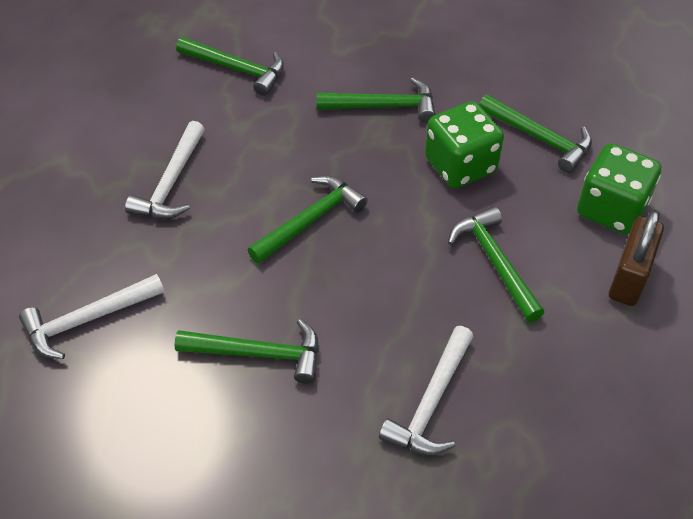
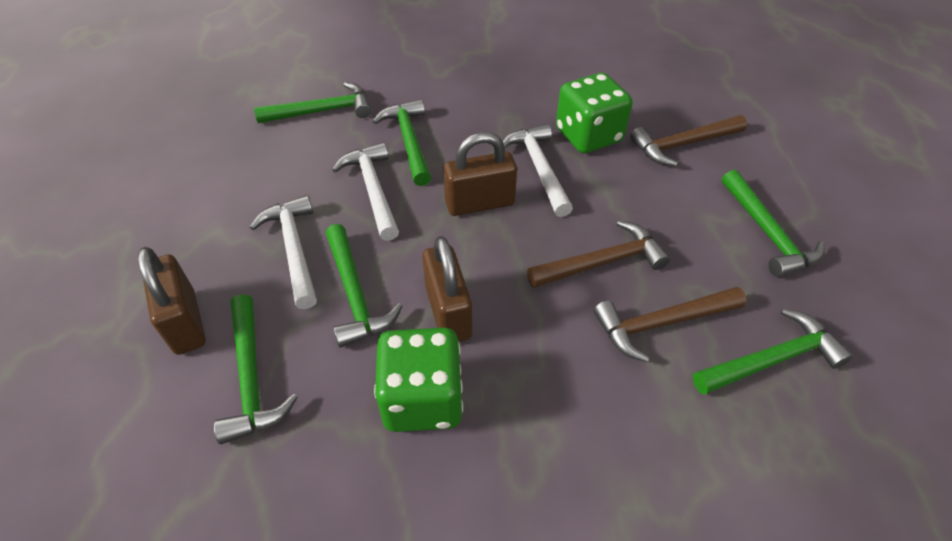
brown hammer: 0 -> 3
brown padlock: 1 -> 3

